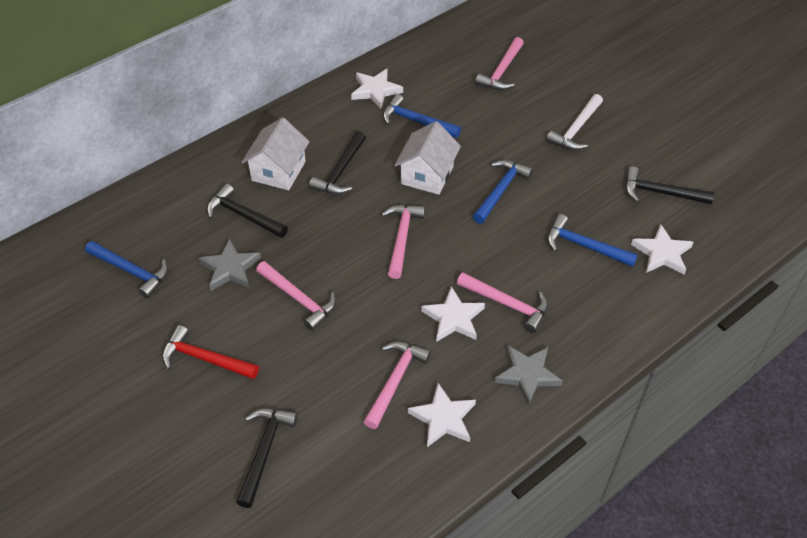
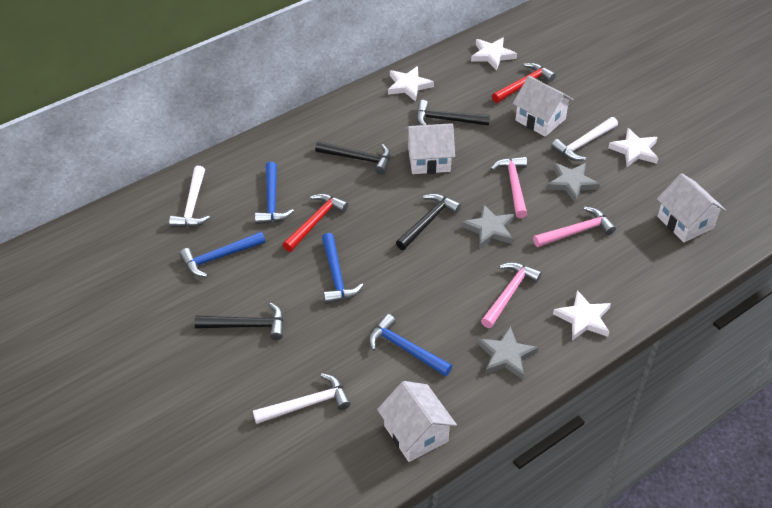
grey star: 2 -> 3
pink hammer: 5 -> 3
red hammer: 1 -> 2
white hammer: 1 -> 3
white house: 2 -> 4

